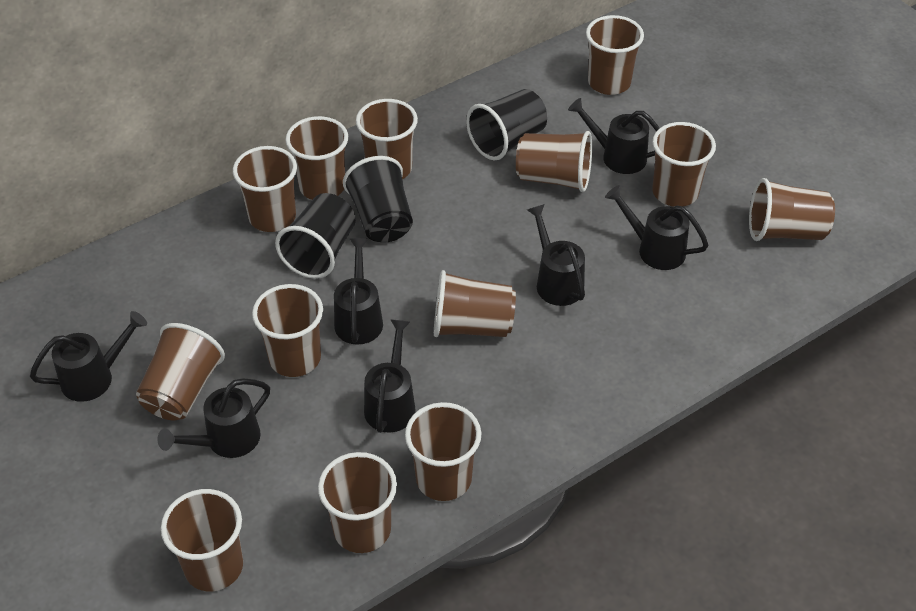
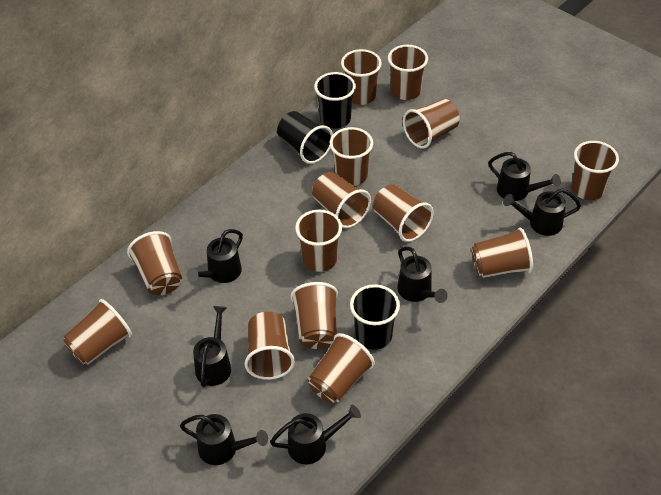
brown cup: 13 -> 14

